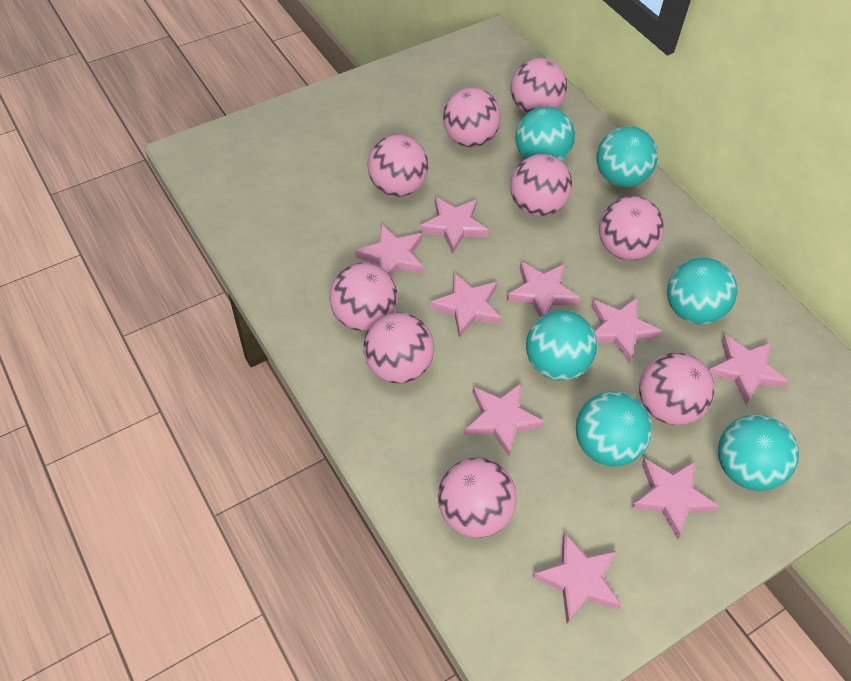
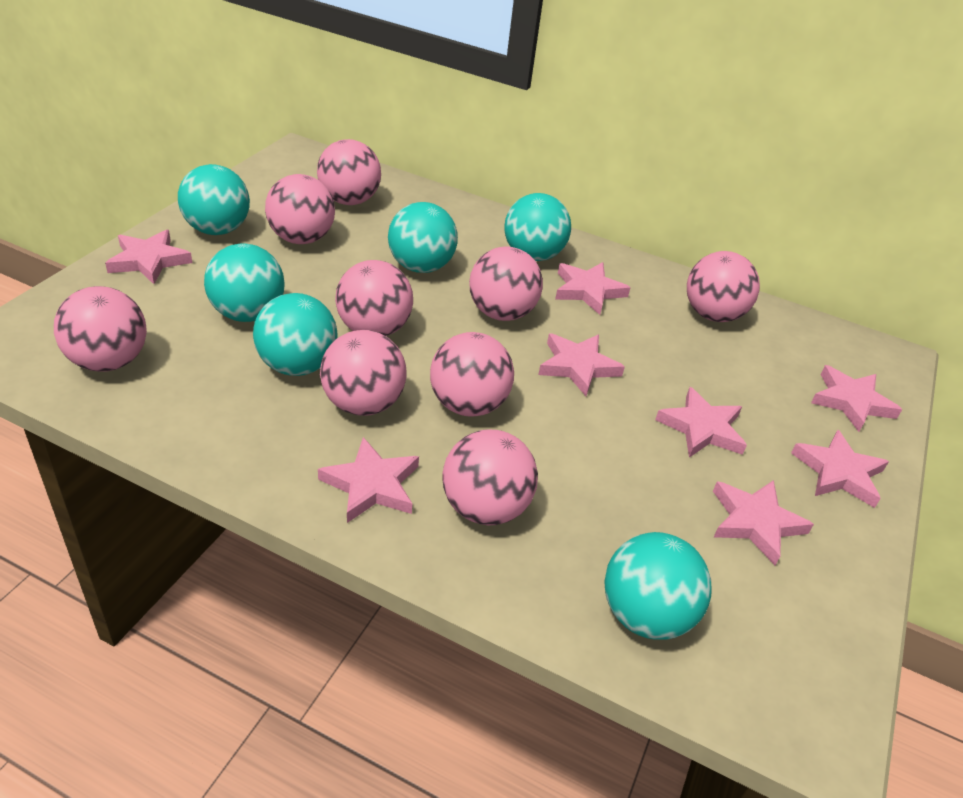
pink star: 9 -> 8

